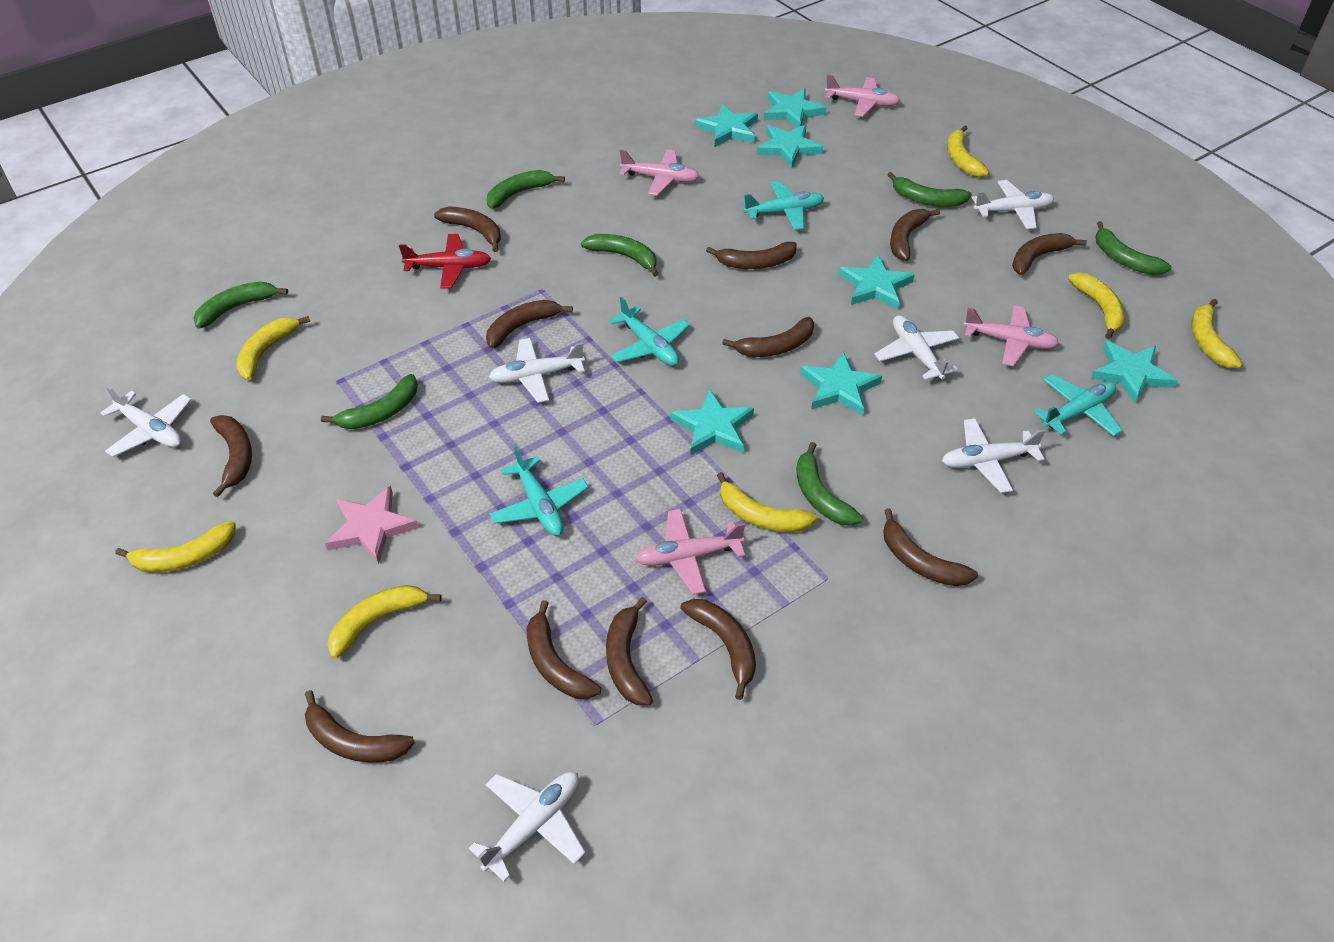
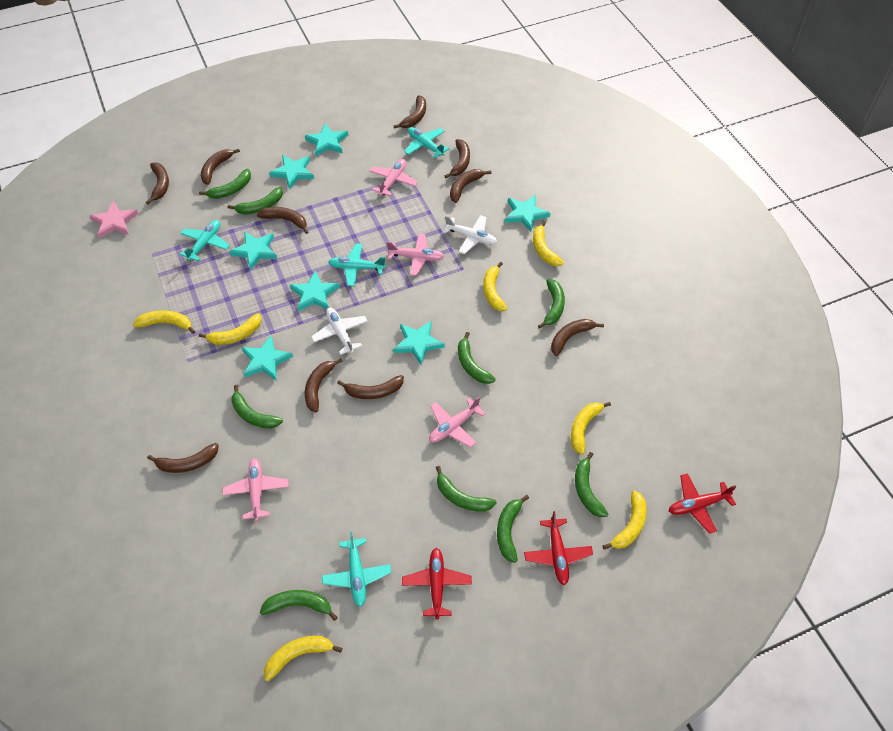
brown banana: 12 -> 10
green banana: 7 -> 9
red plane: 1 -> 3
white plane: 6 -> 2

